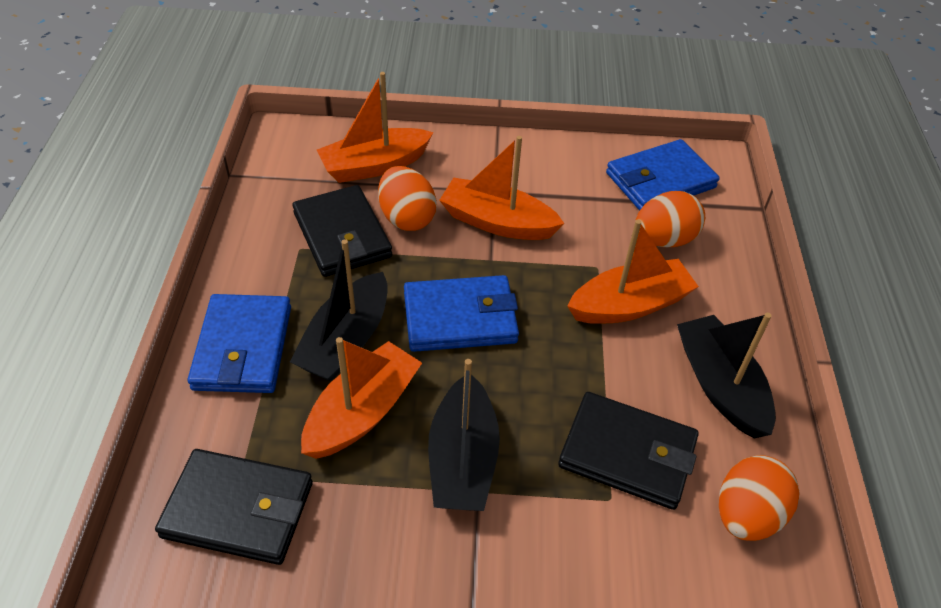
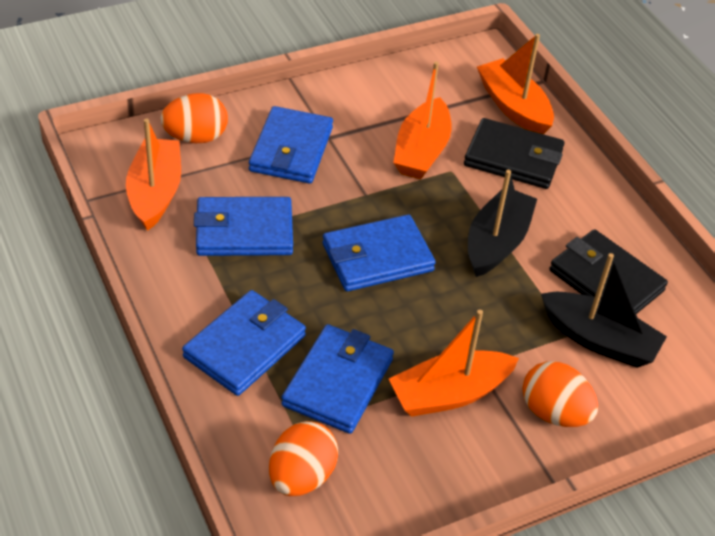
black boat: 3 -> 2
black wallet: 3 -> 2
blue wallet: 3 -> 5

